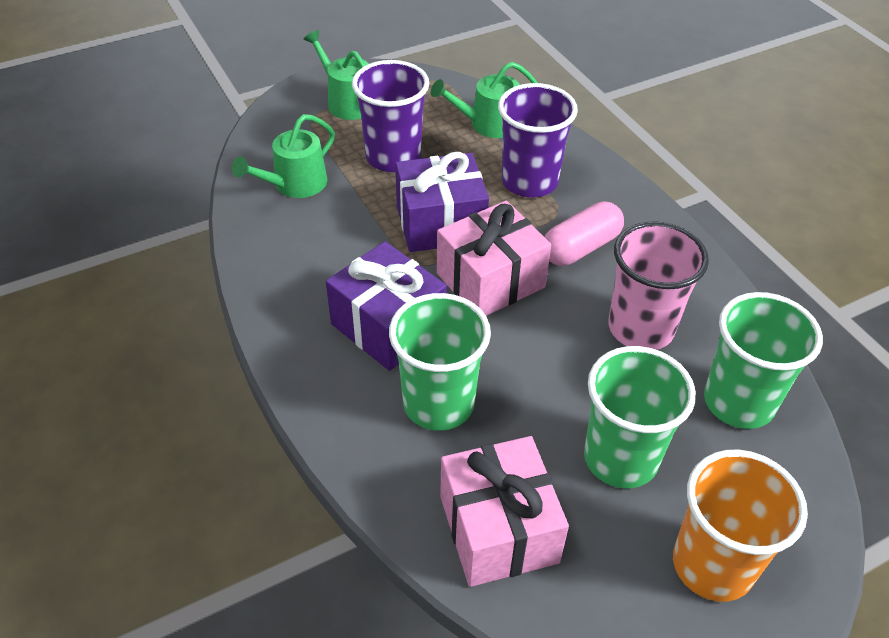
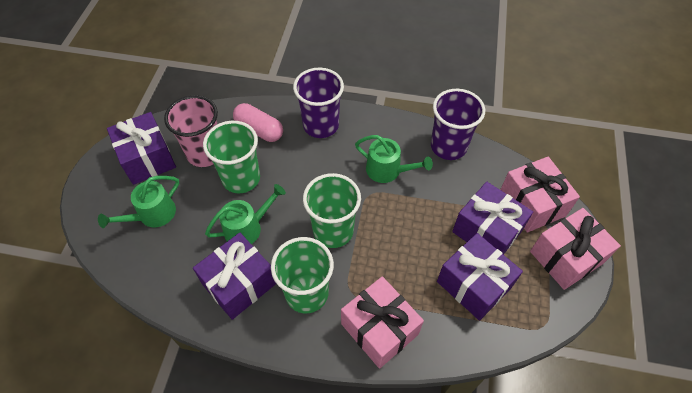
orange cup: 1 -> 0
pink gift: 2 -> 3
purple gift: 2 -> 4

